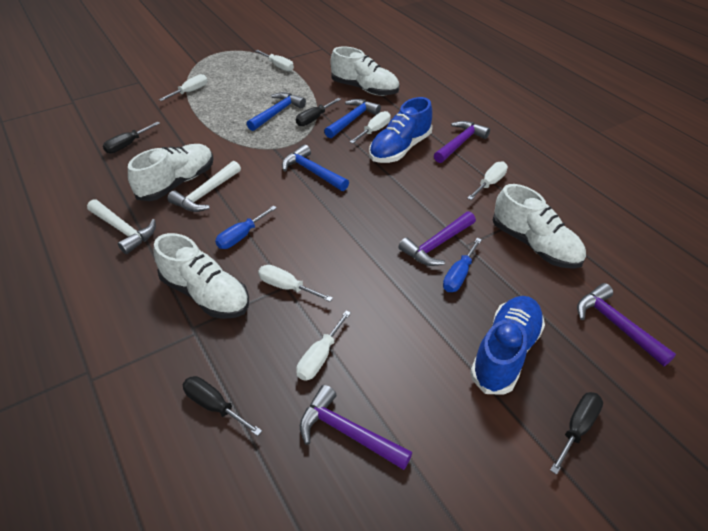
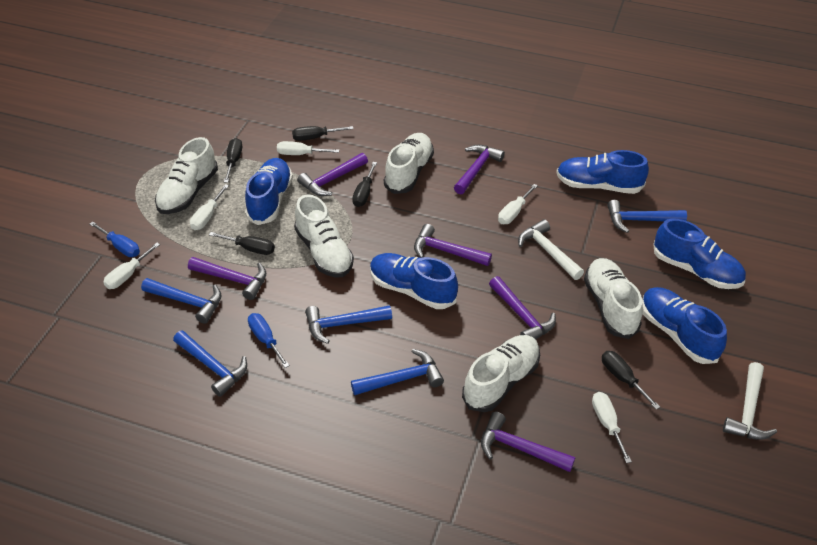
black screwdriver: 4 -> 5
blue hammer: 3 -> 5
blue shoe: 2 -> 5
purple hammer: 4 -> 6
white screwdriver: 6 -> 5
white shoe: 4 -> 5

